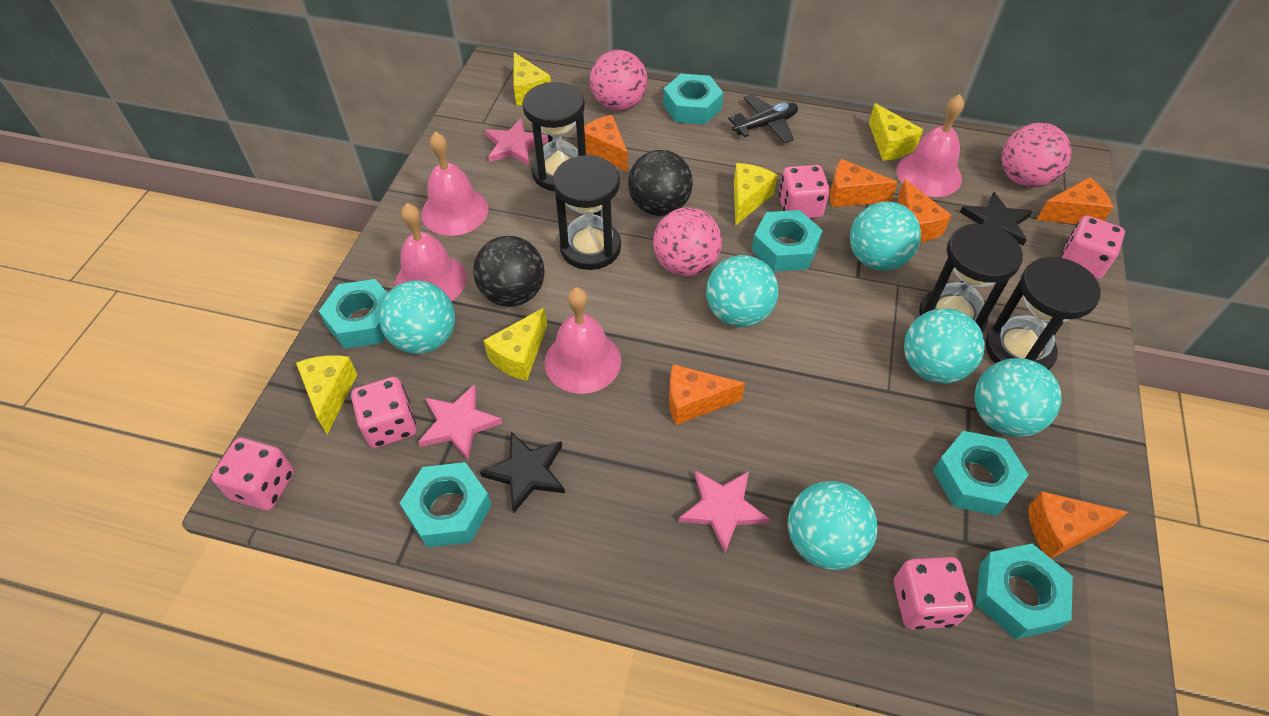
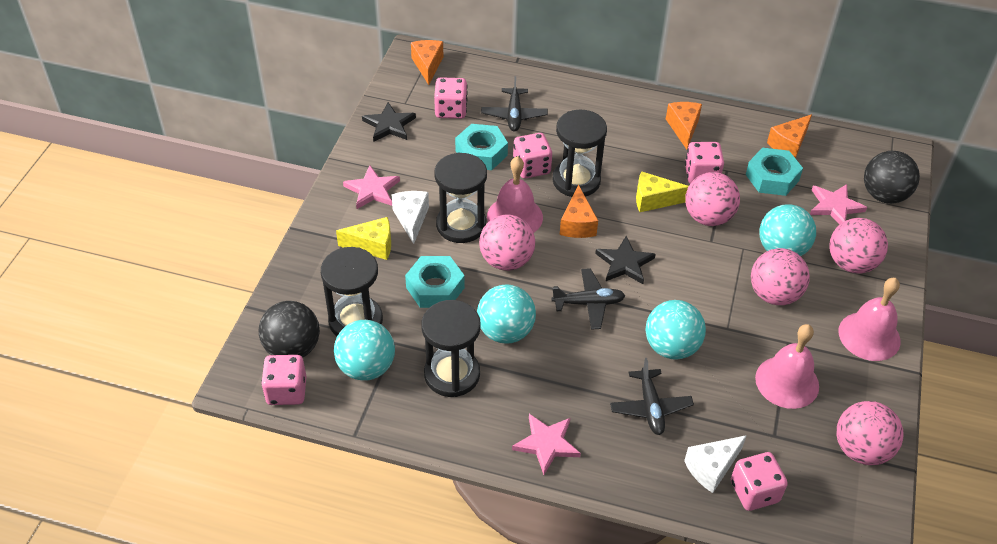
black plane: 1 -> 3
orange cheese: 6 -> 4
pink ball: 3 -> 5
pink bell: 4 -> 3
turquoise ball: 6 -> 4
turquoise nut: 6 -> 3
white cheese: 0 -> 2
yellow cheese: 5 -> 2

